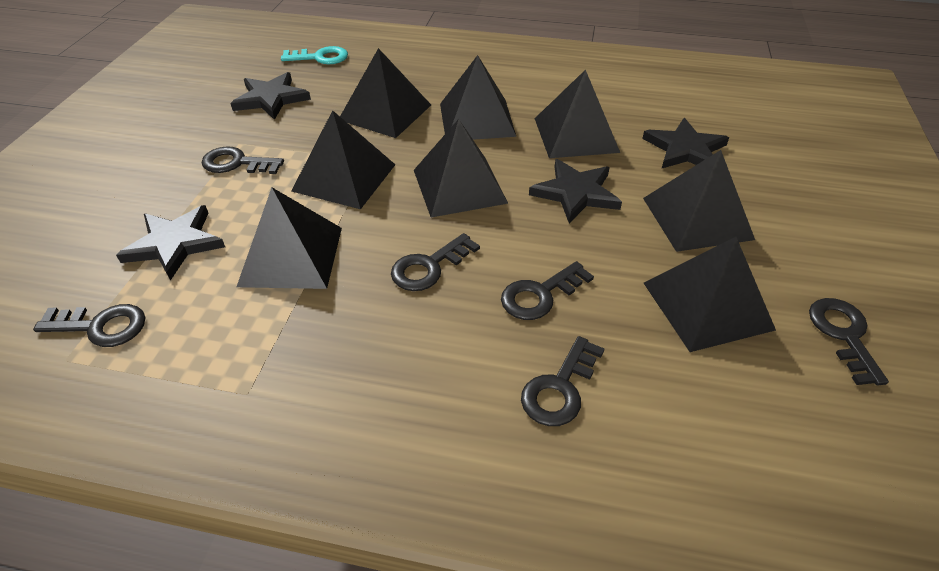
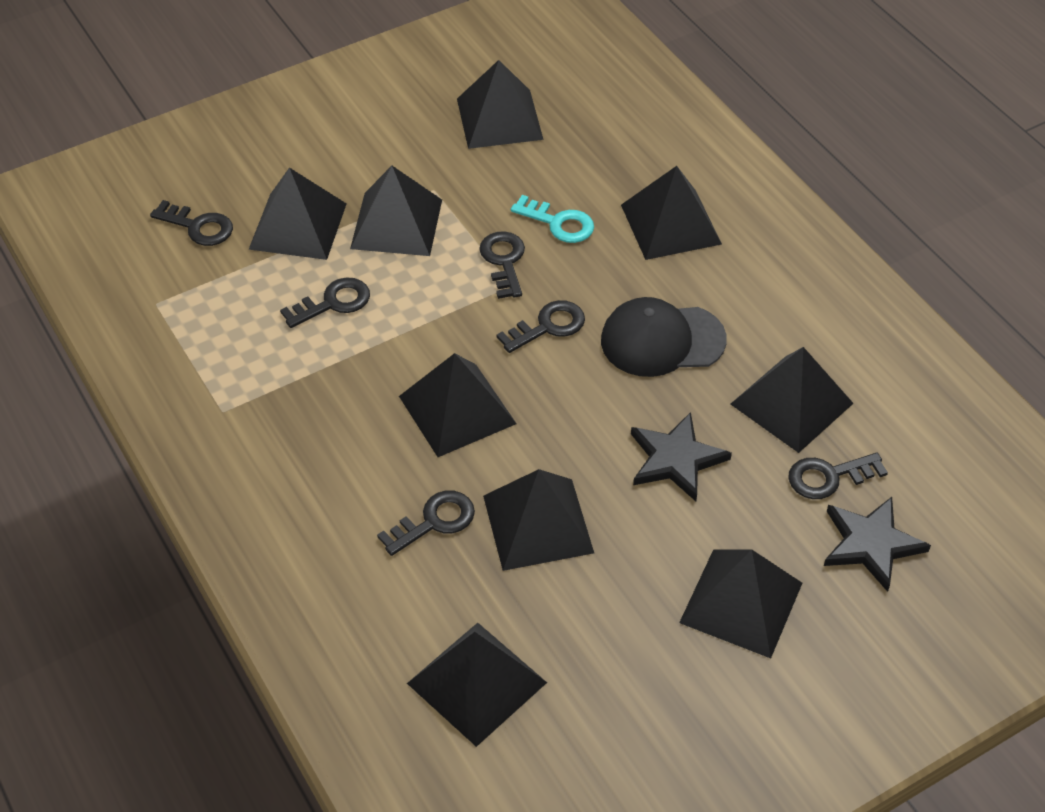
black cap: 0 -> 1
black pyramid: 8 -> 9
black star: 4 -> 2

